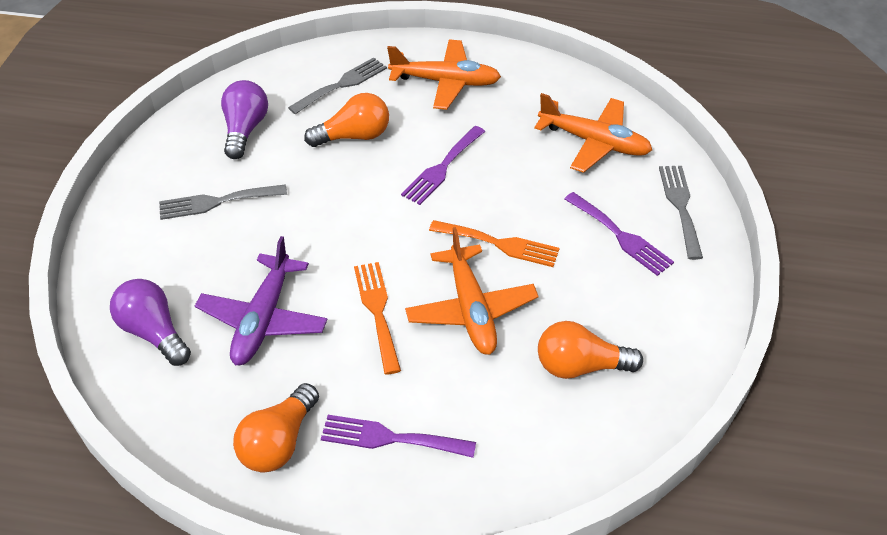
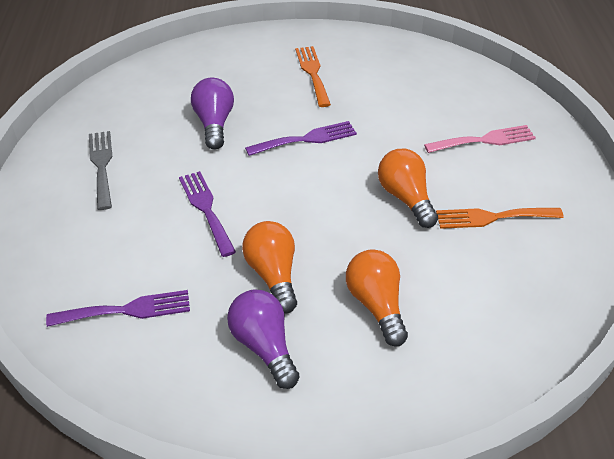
grey fork: 3 -> 1
orange plane: 3 -> 0
pink fork: 0 -> 1
purple plane: 1 -> 0

